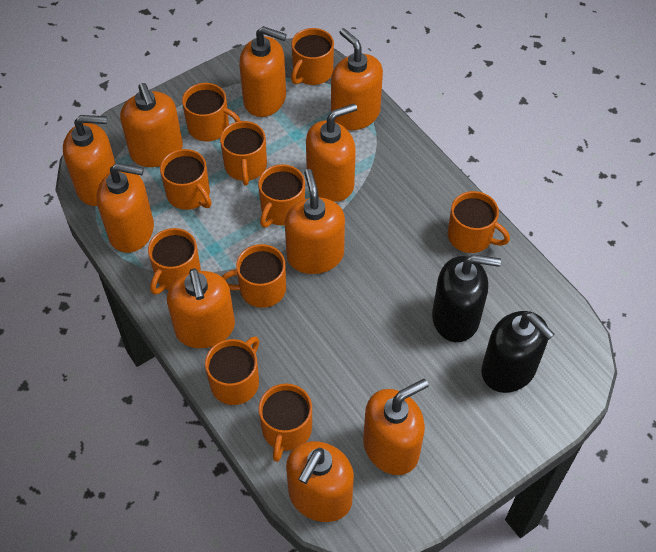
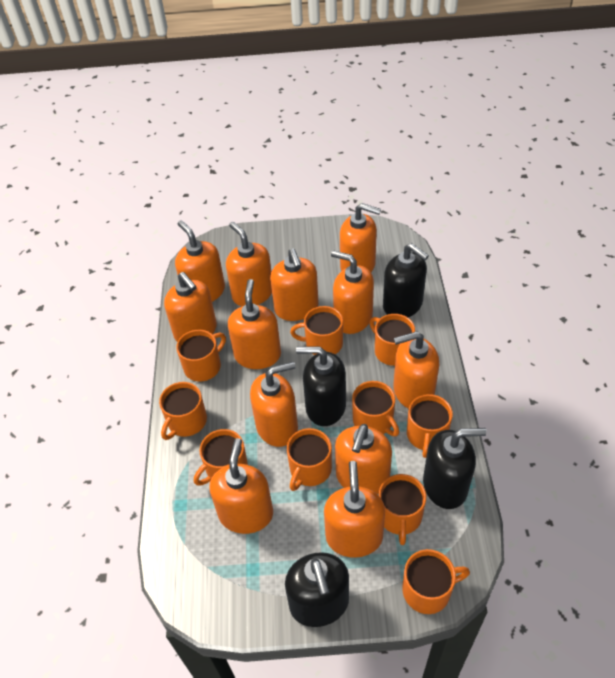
black soap dispenser: 2 -> 4
orange soap dispenser: 10 -> 12

